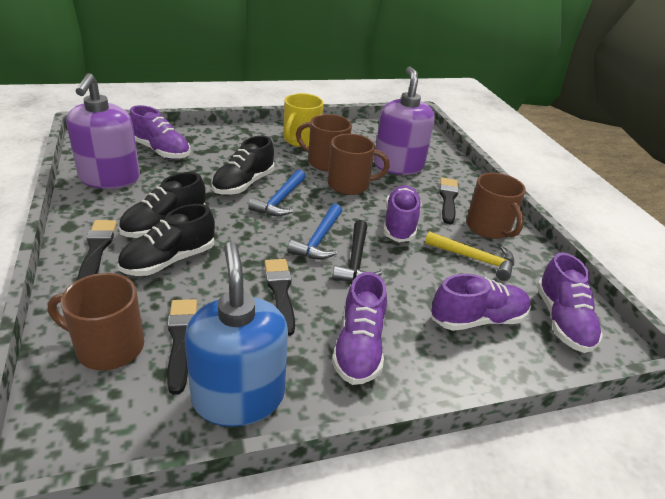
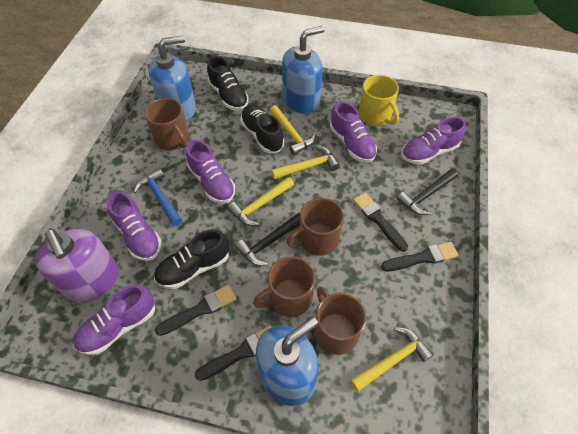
black hammer: 1 -> 2
blue hammer: 2 -> 1
blue soap dispenser: 1 -> 3
purple soap dispenser: 2 -> 1
yellow hammer: 1 -> 4

